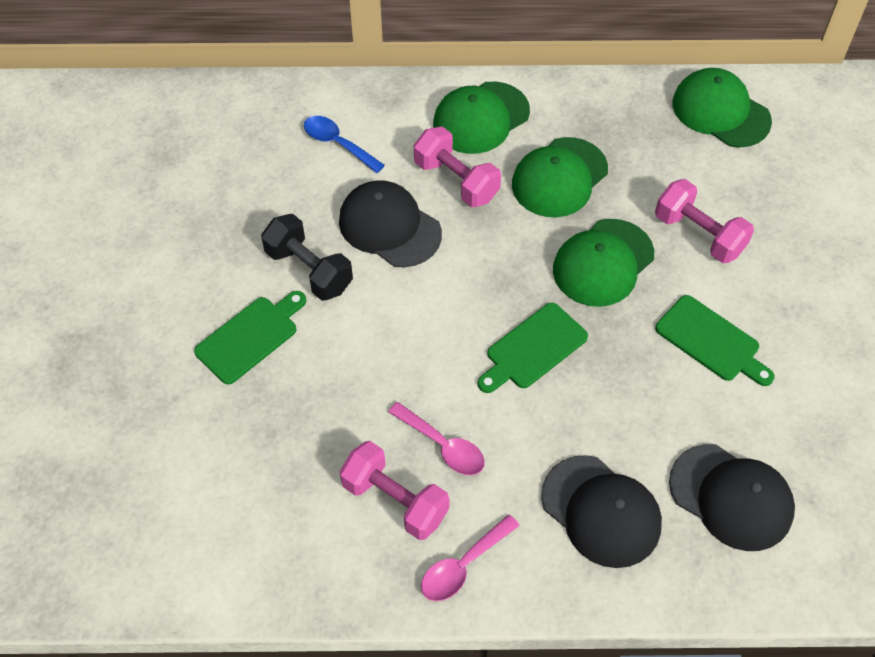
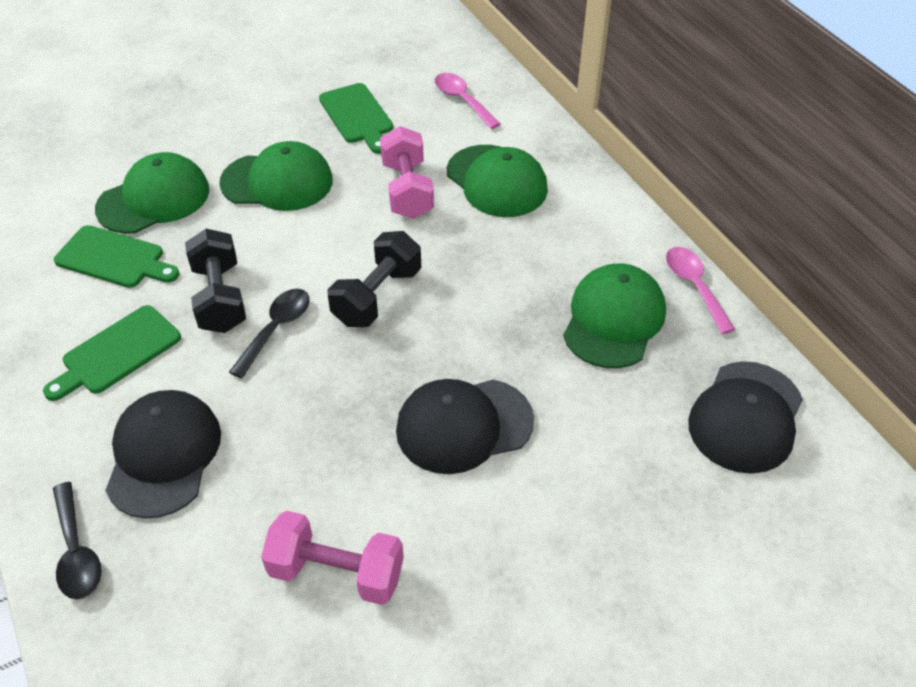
black dumbbell: 1 -> 2
black spoon: 0 -> 2
blue spoon: 1 -> 0
pink dumbbell: 3 -> 2

